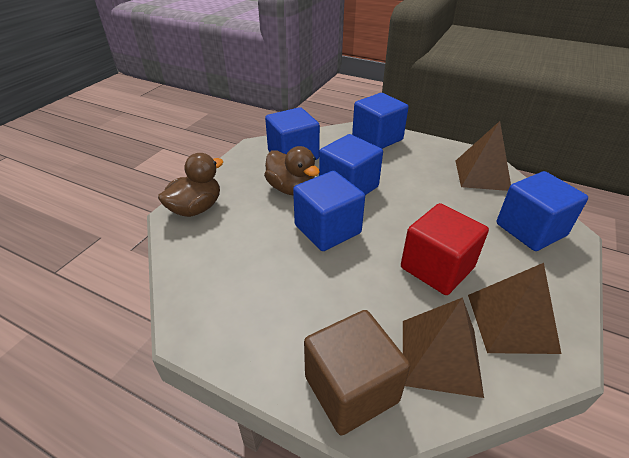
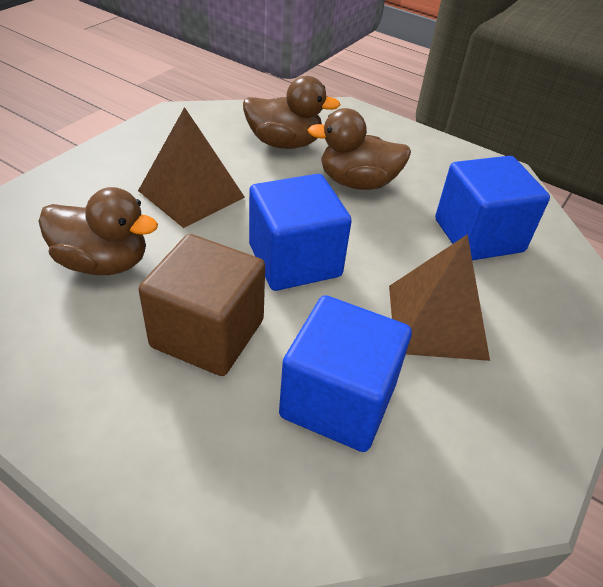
blue cube: 5 -> 3
brown duck: 2 -> 3
brown pyramid: 3 -> 2
red cube: 1 -> 0

